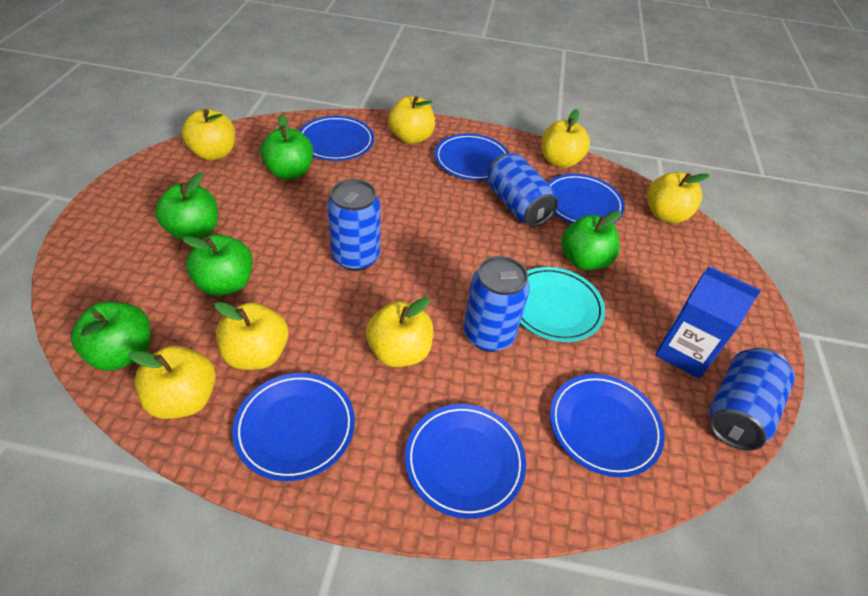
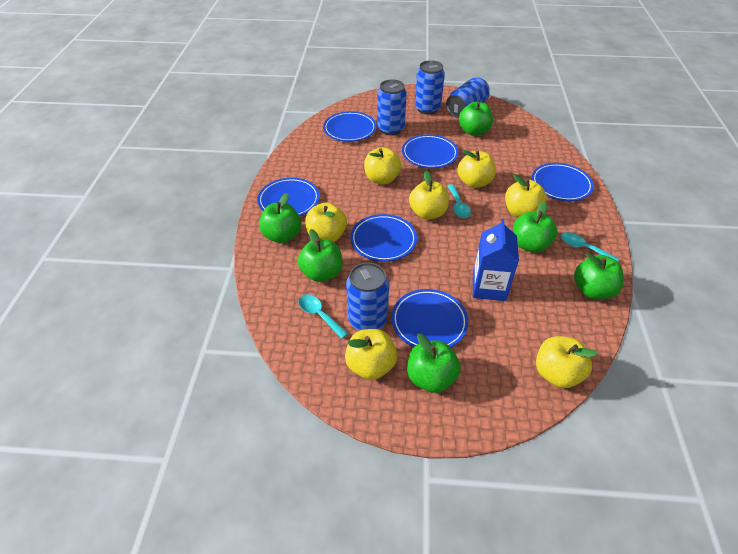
green apple: 5 -> 6
turquoise plate: 1 -> 0
turquoise spoon: 0 -> 3

